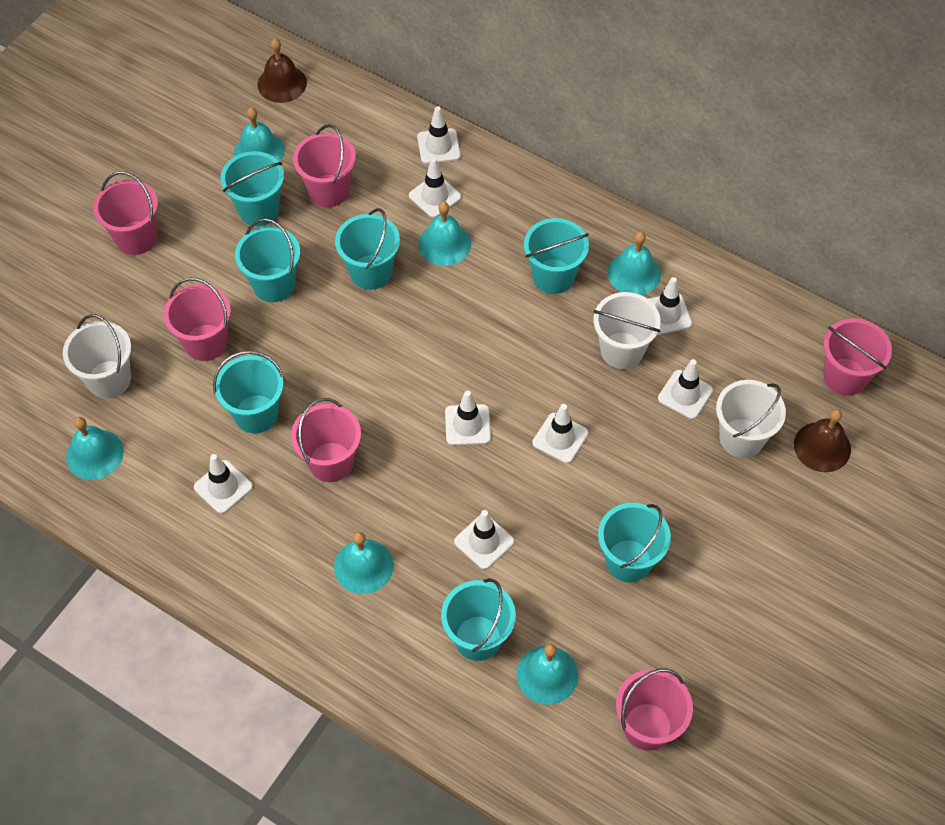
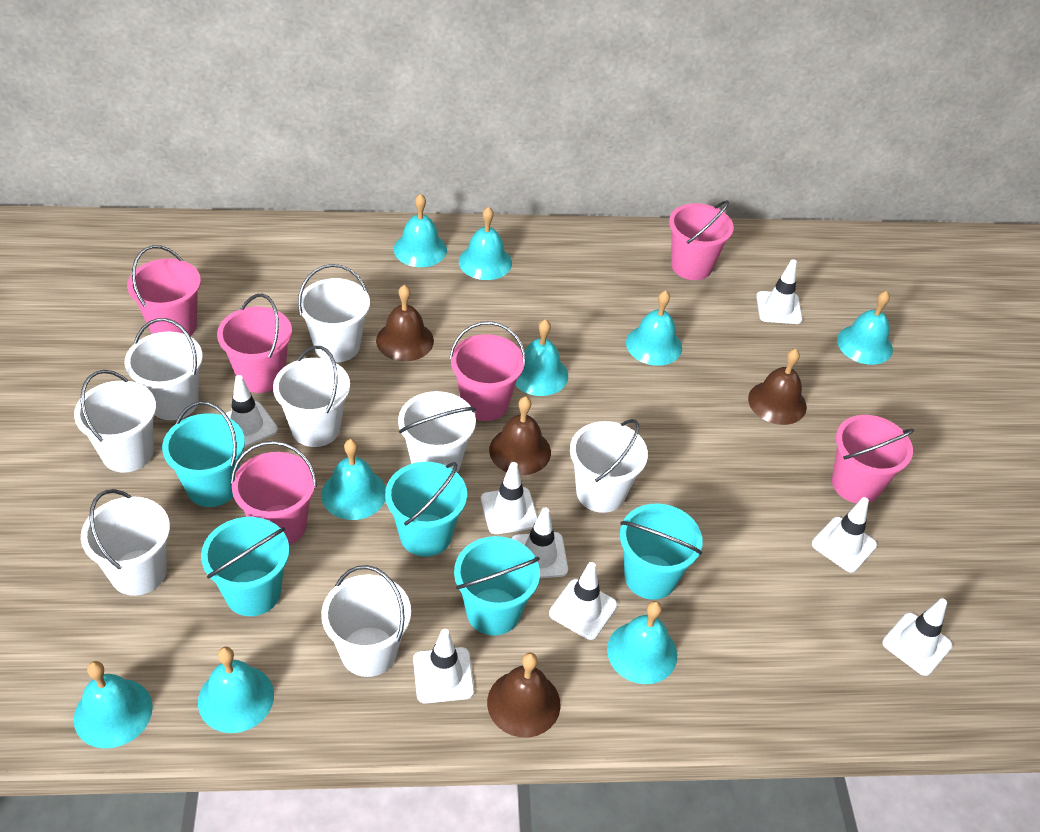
brown bell: 2 -> 4
turquoise bell: 6 -> 9
turquoise bucket: 7 -> 5
white bucket: 3 -> 8

